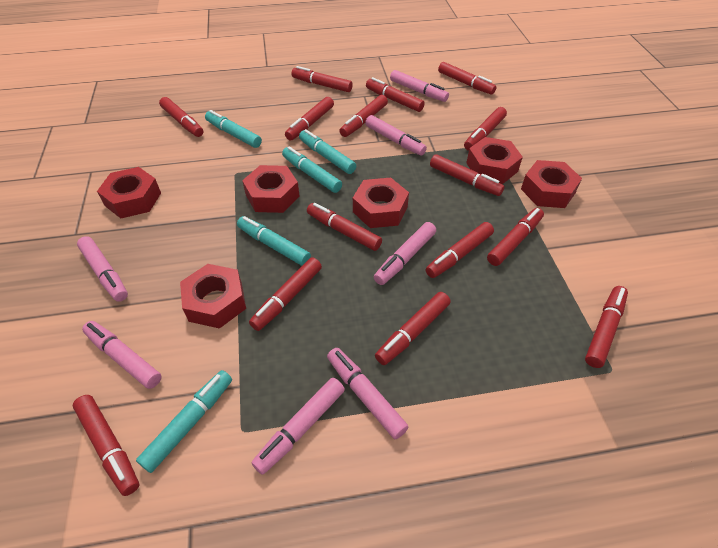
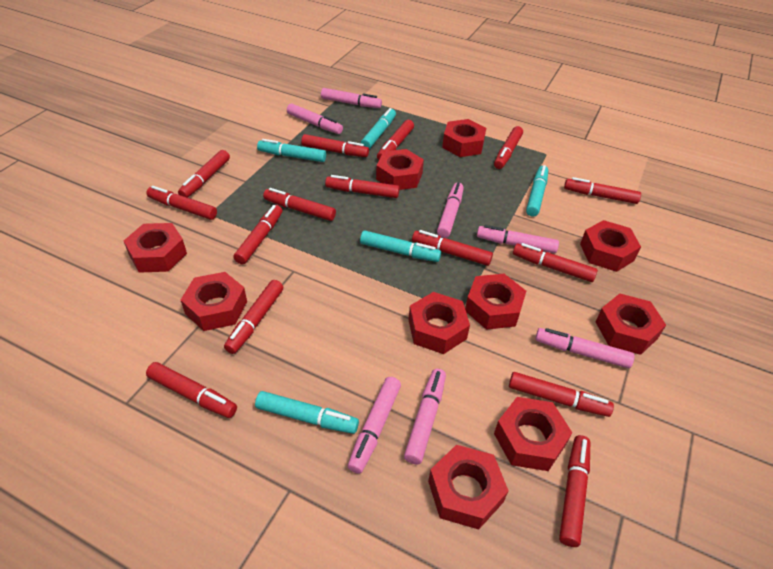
red nut: 6 -> 10

